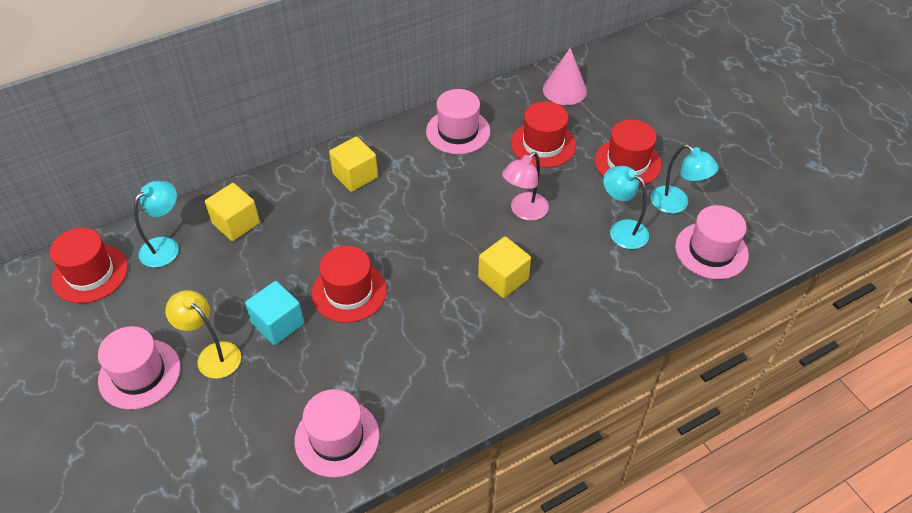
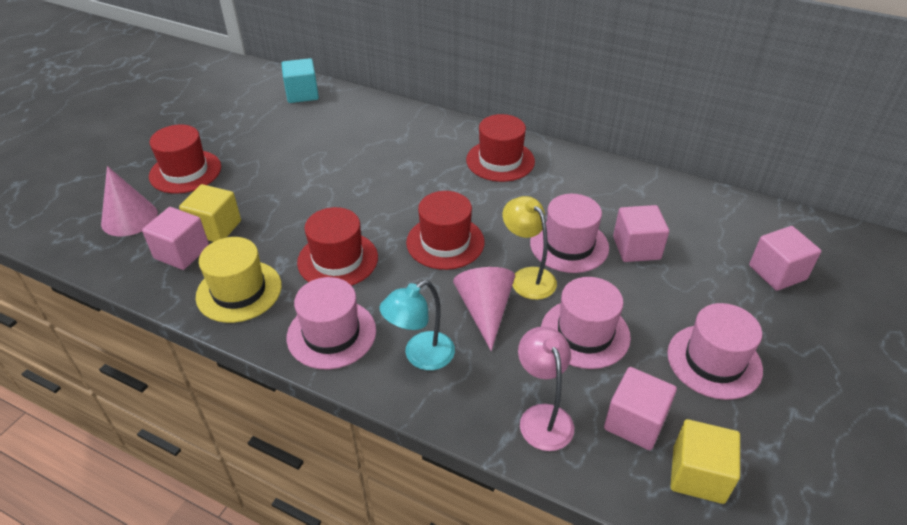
pink cone: 1 -> 2
pink cube: 0 -> 4
turquoise lamp: 3 -> 1
yellow cube: 3 -> 2
yellow hat: 0 -> 1

